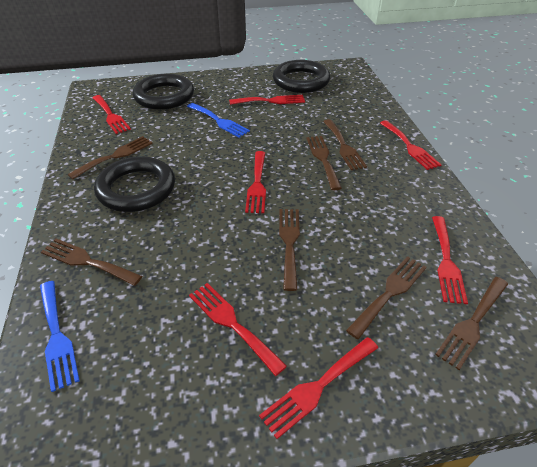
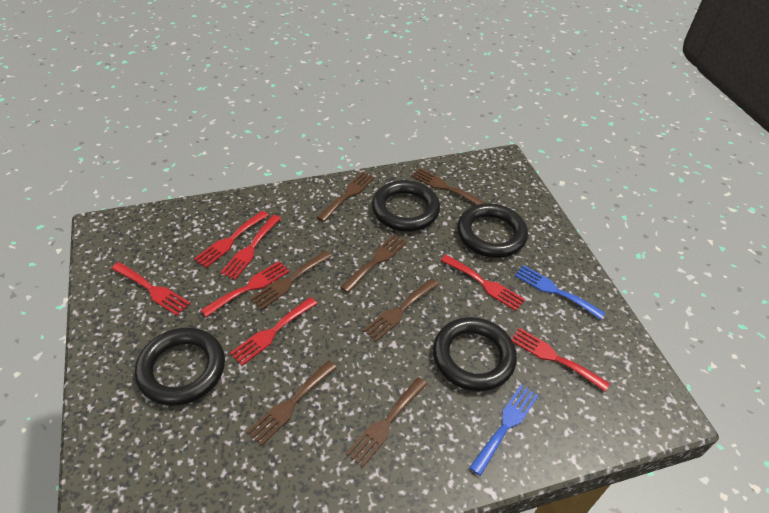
black ring: 3 -> 4

